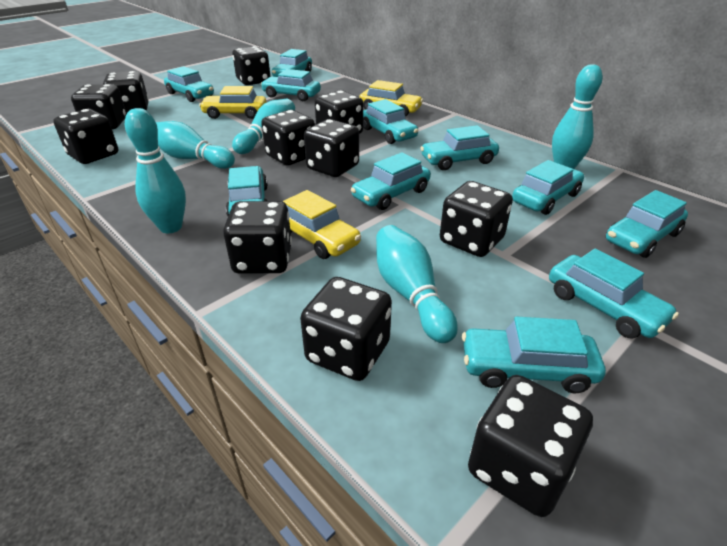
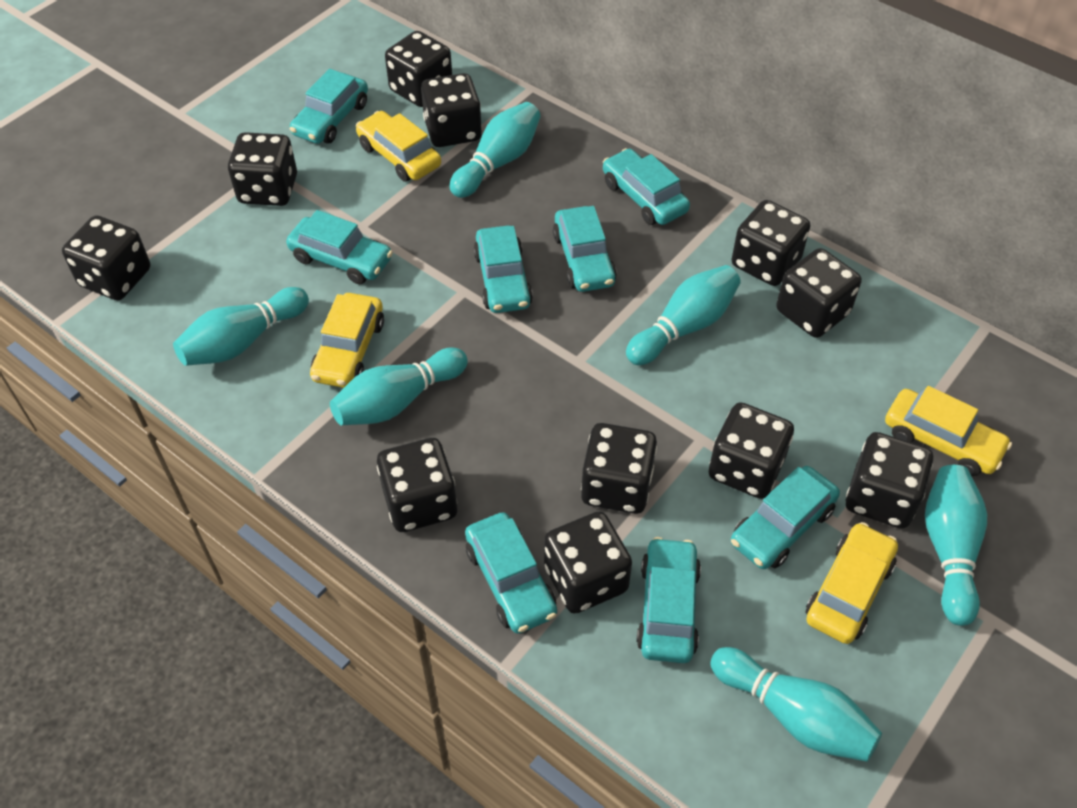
turquoise bowling pin: 5 -> 6
turquoise car: 11 -> 8
yellow car: 3 -> 4

